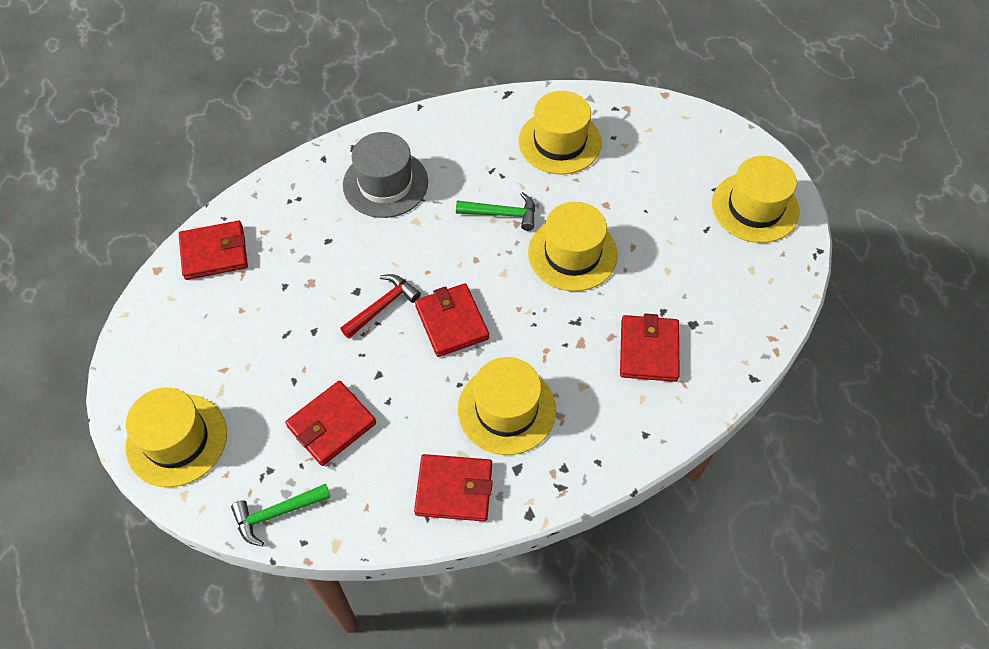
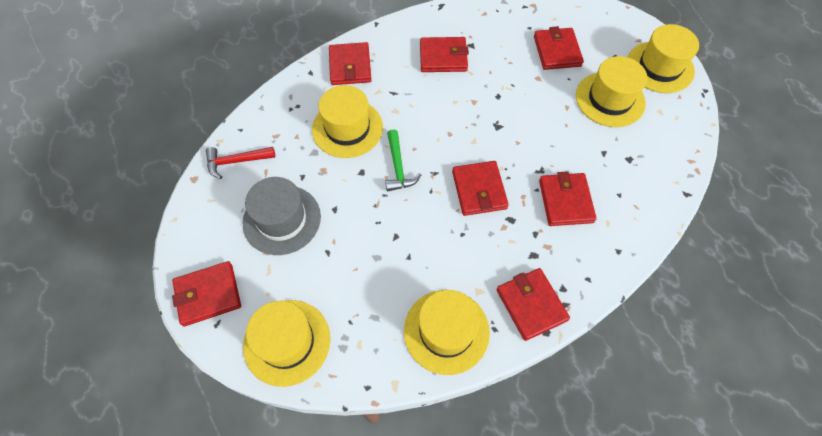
green hammer: 2 -> 1
red wallet: 5 -> 7

